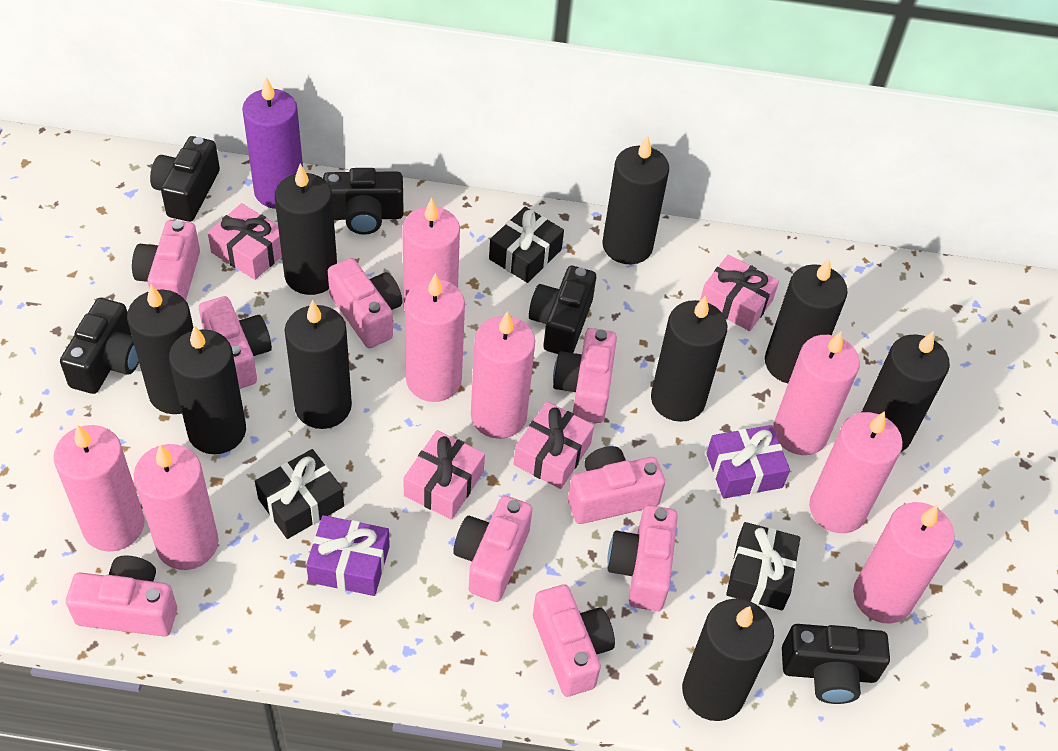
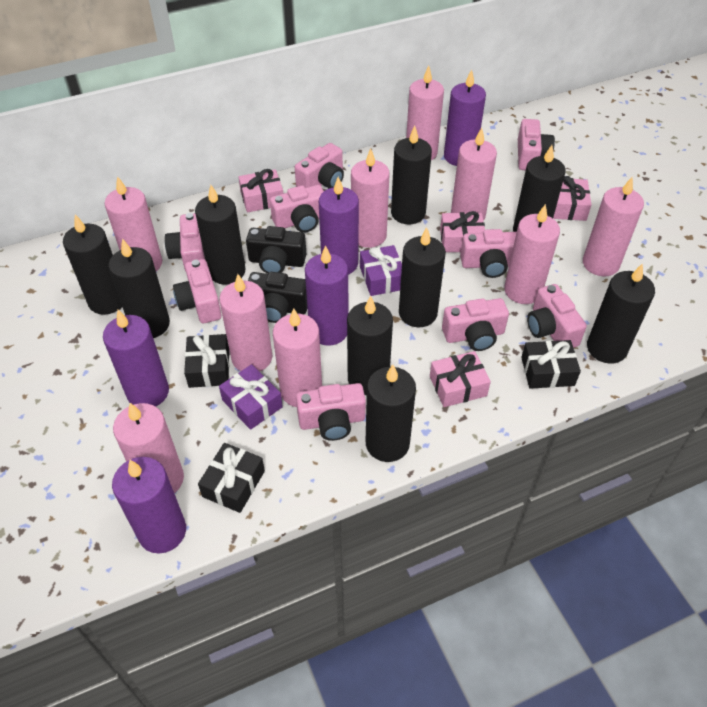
black camera: 5 -> 2
pink candle: 8 -> 9
purple candle: 1 -> 5

